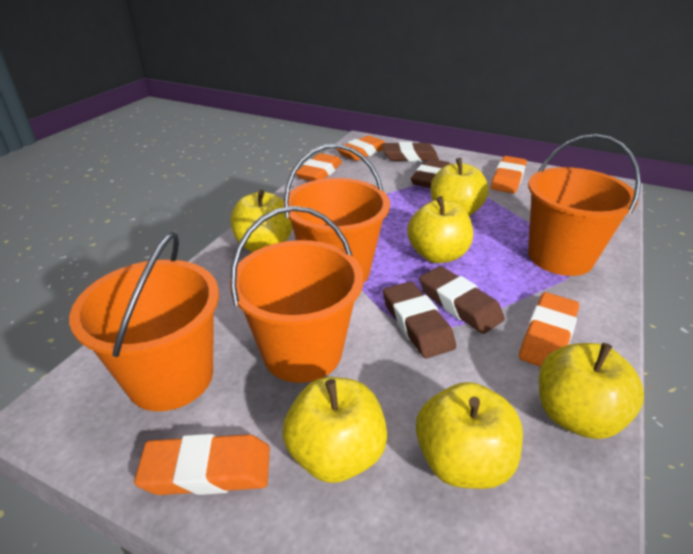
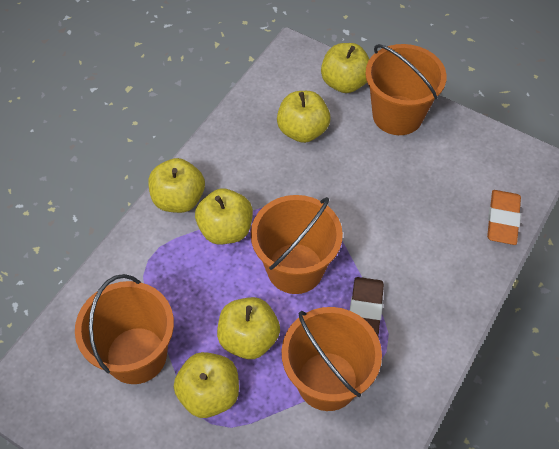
brown eraser: 4 -> 1
orange eraser: 5 -> 1

